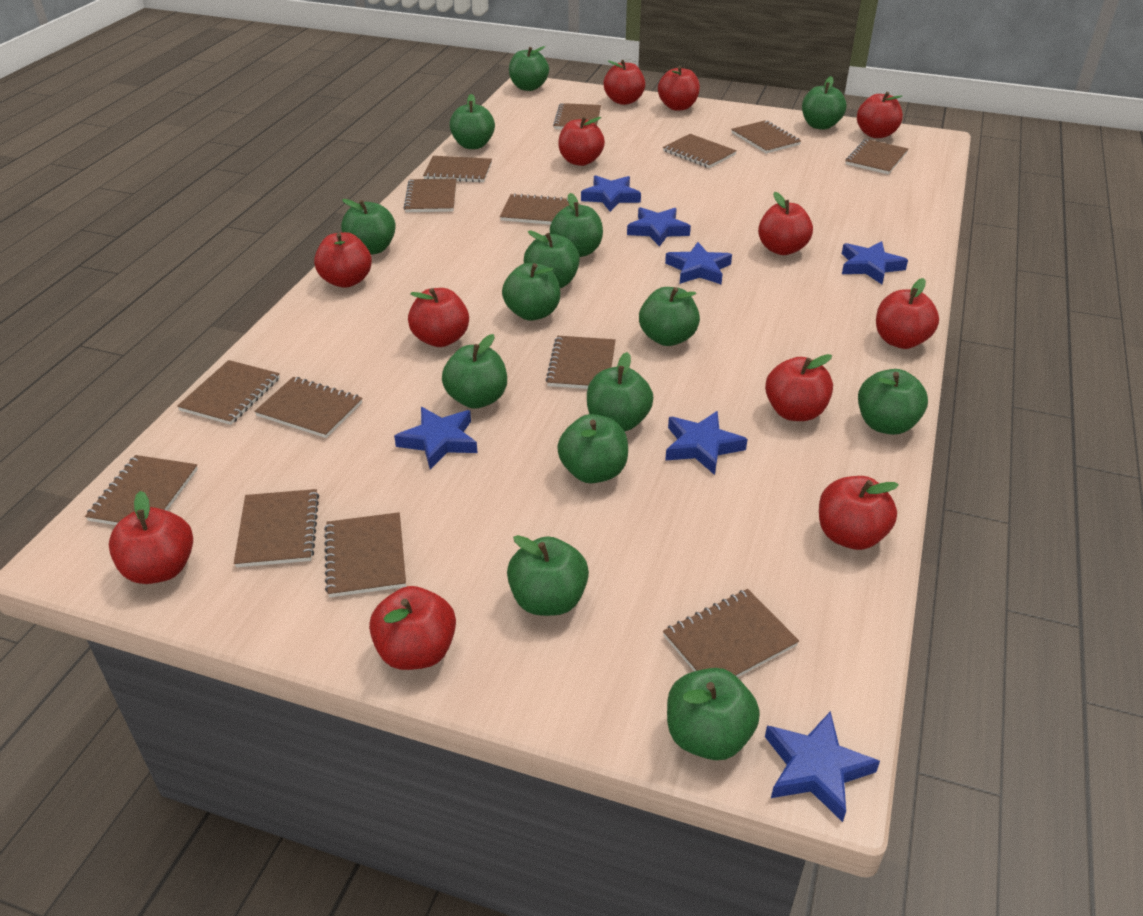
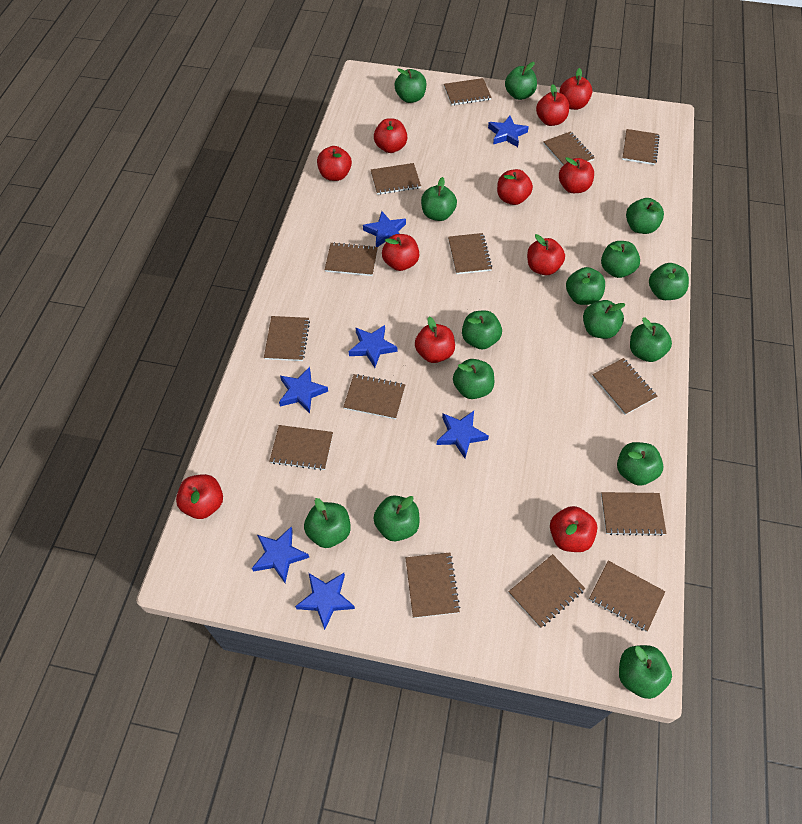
green apple: 14 -> 15
red apple: 12 -> 11

